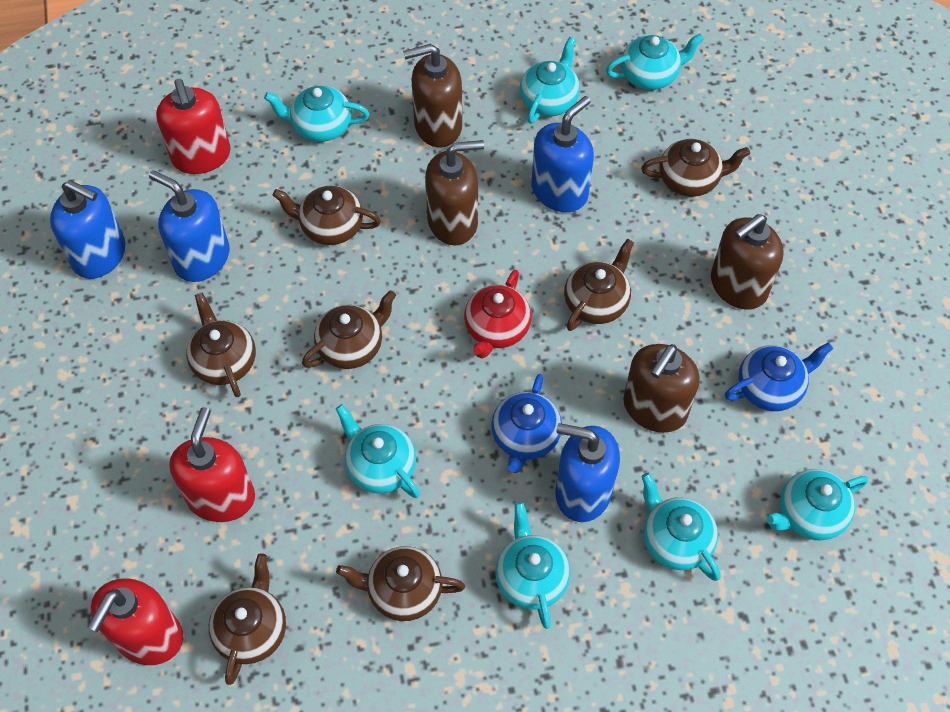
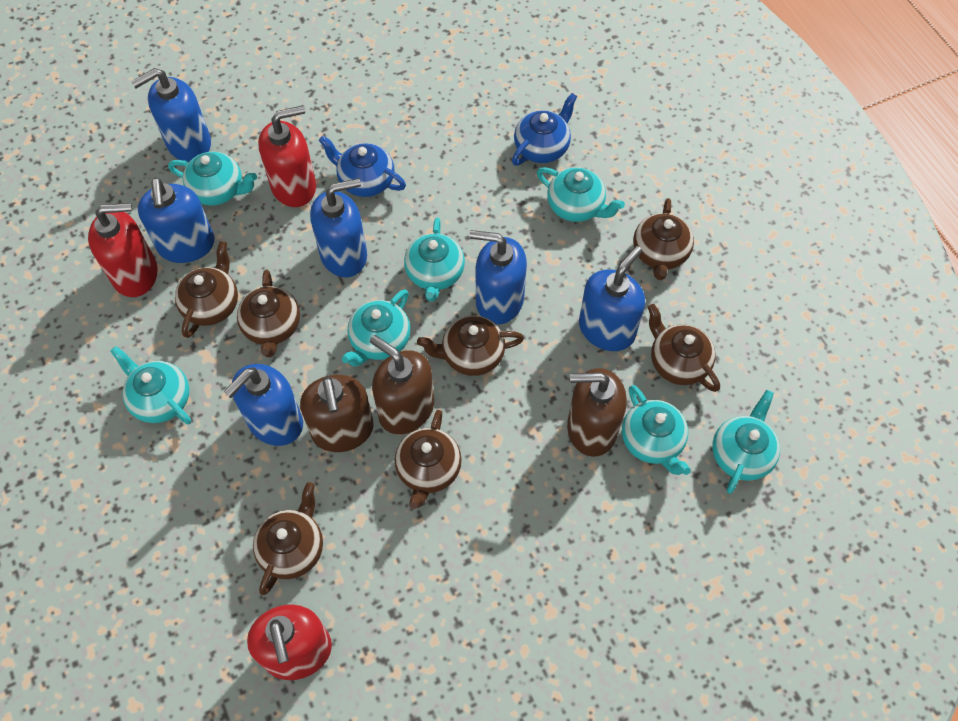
blue soap dispenser: 4 -> 6
brown soap dispenser: 4 -> 3
red teapot: 1 -> 0

